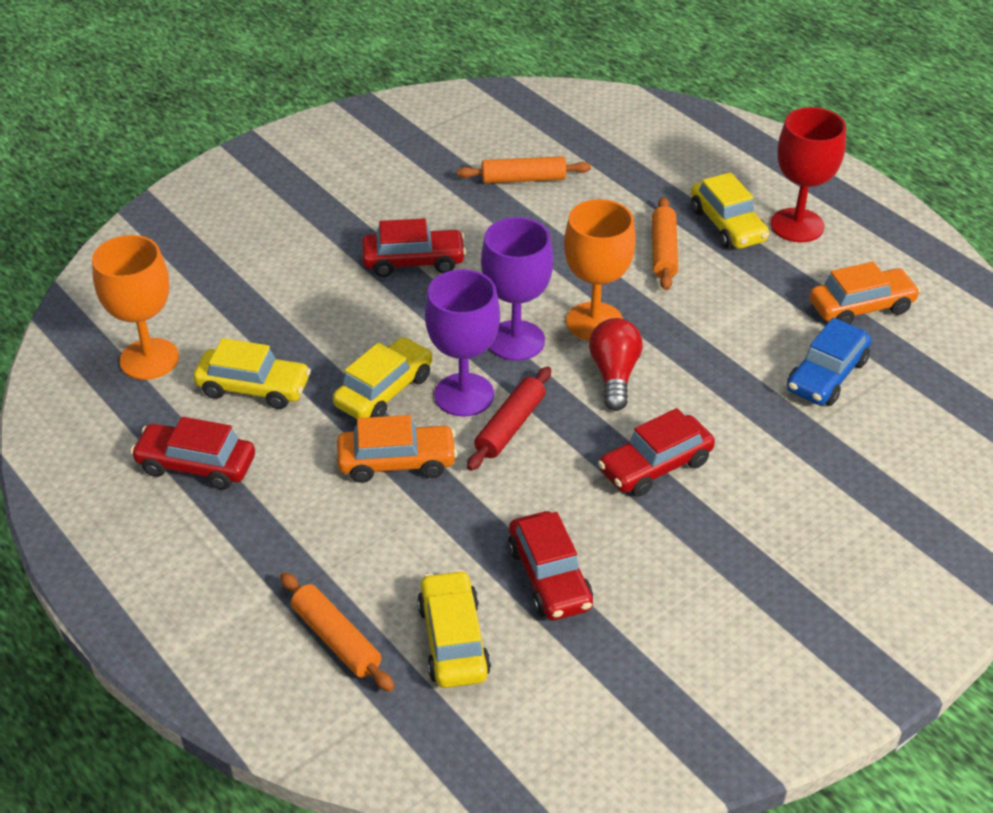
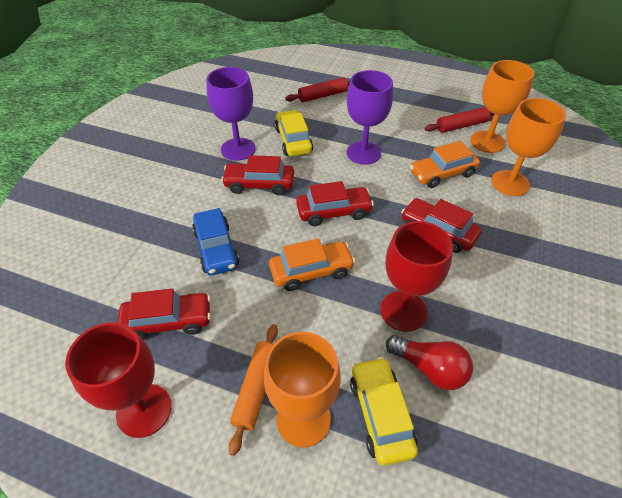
orange goblet: 2 -> 3
orange rolling pin: 3 -> 1
red goblet: 1 -> 2
red rolling pin: 1 -> 2
yellow car: 4 -> 2

